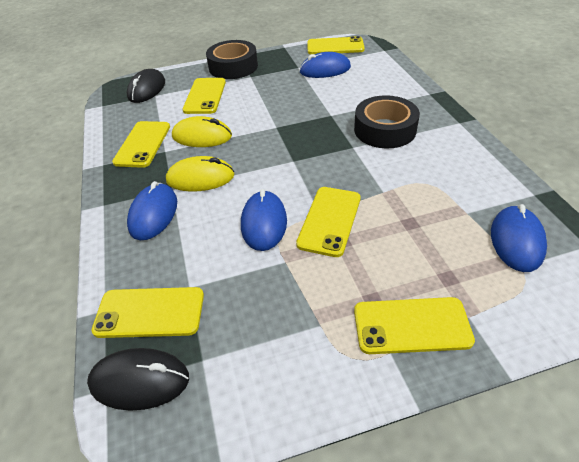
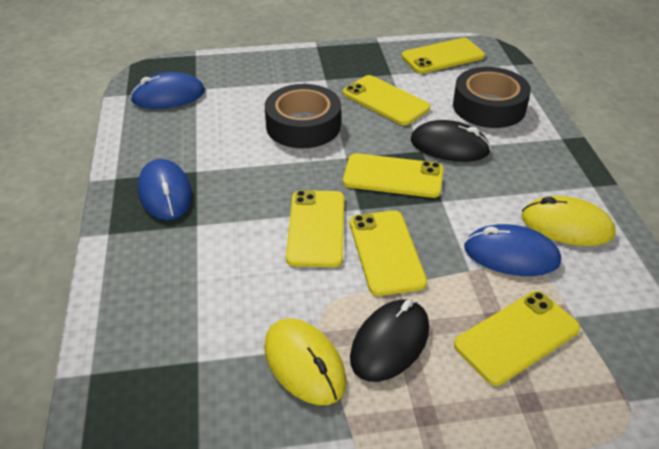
blue mouse: 4 -> 3

